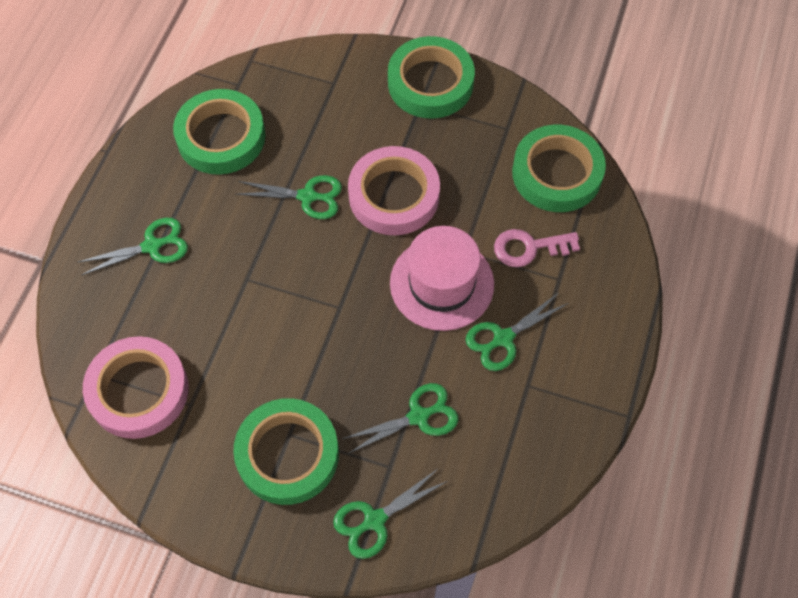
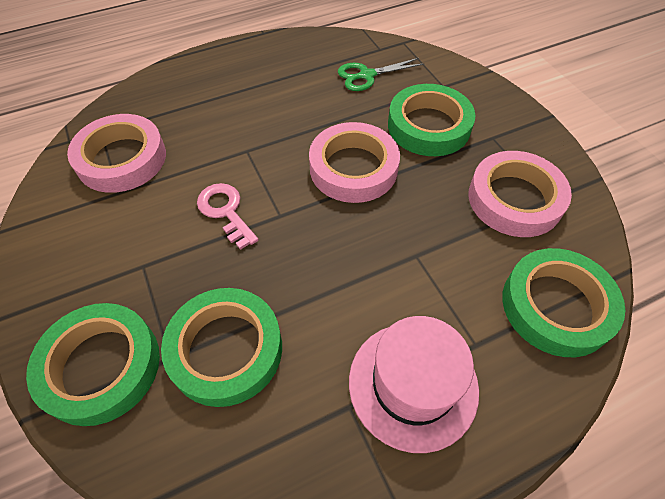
green scissors: 5 -> 1
pink tape: 2 -> 3

